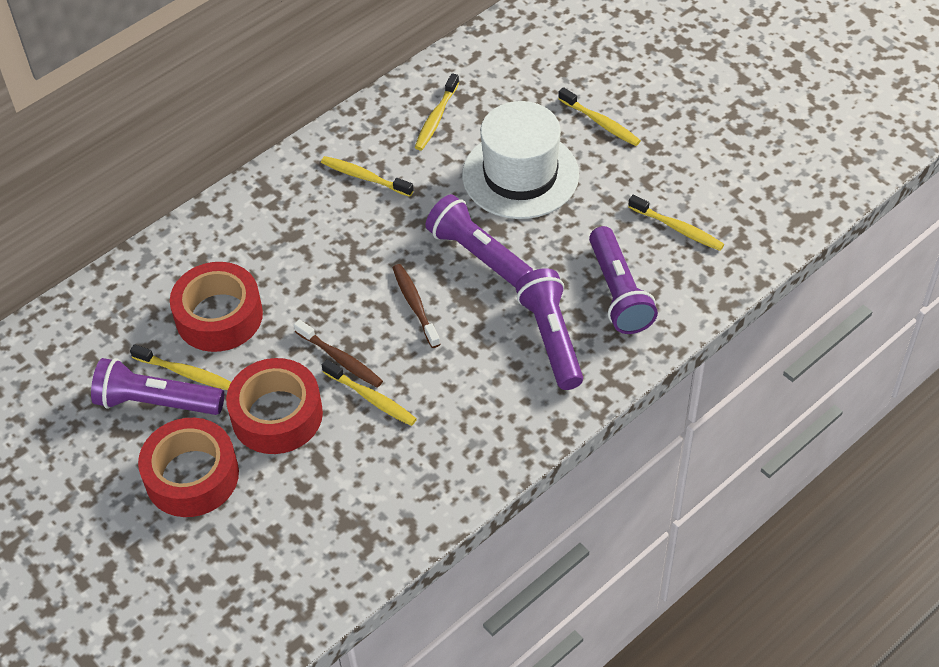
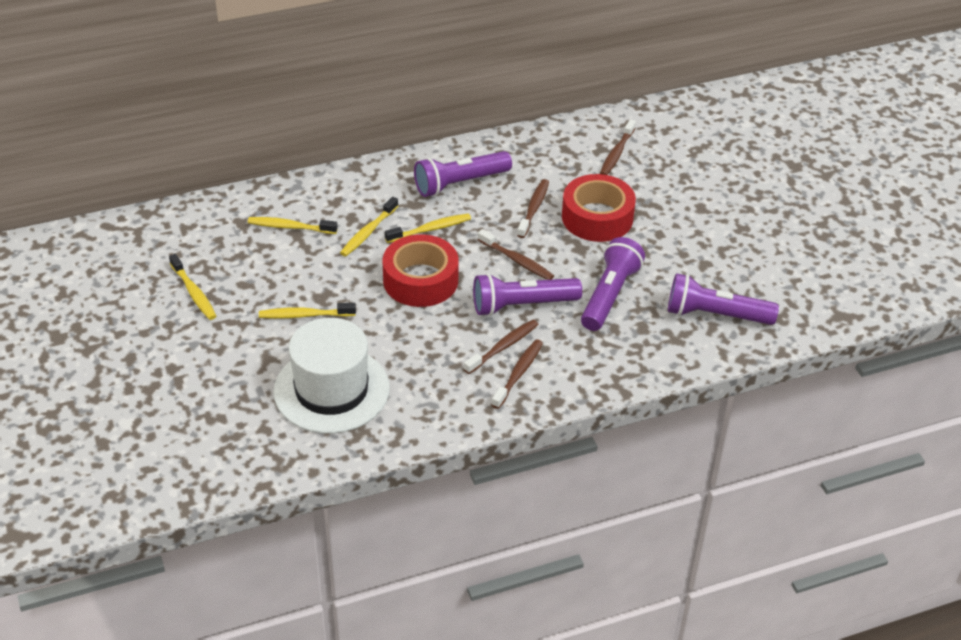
brown toothbrush: 2 -> 5
red tape: 3 -> 2
yellow toothbrush: 6 -> 5

